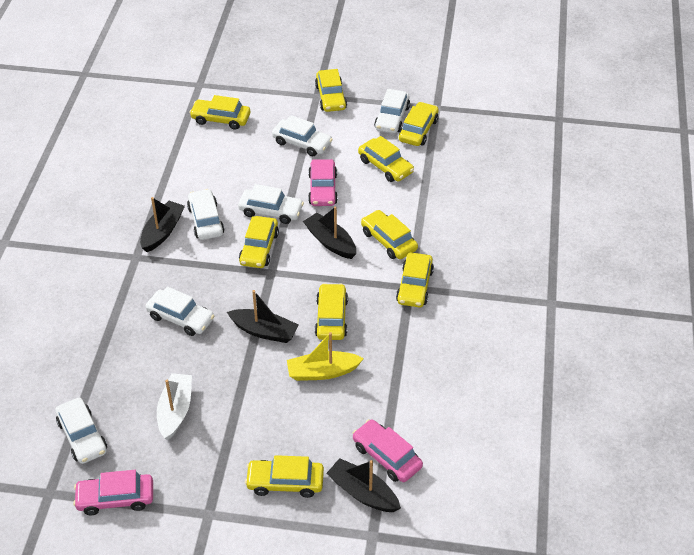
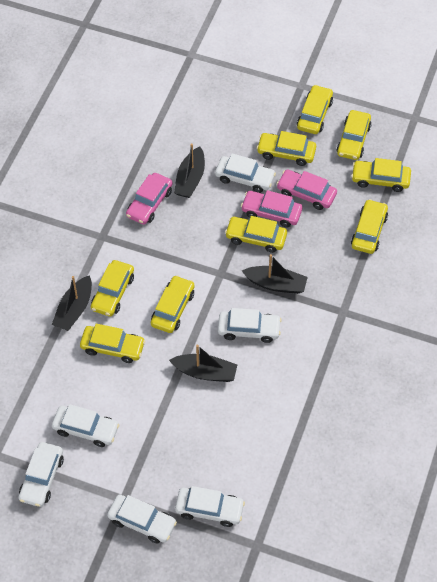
white boat: 1 -> 0
yellow boat: 1 -> 0

